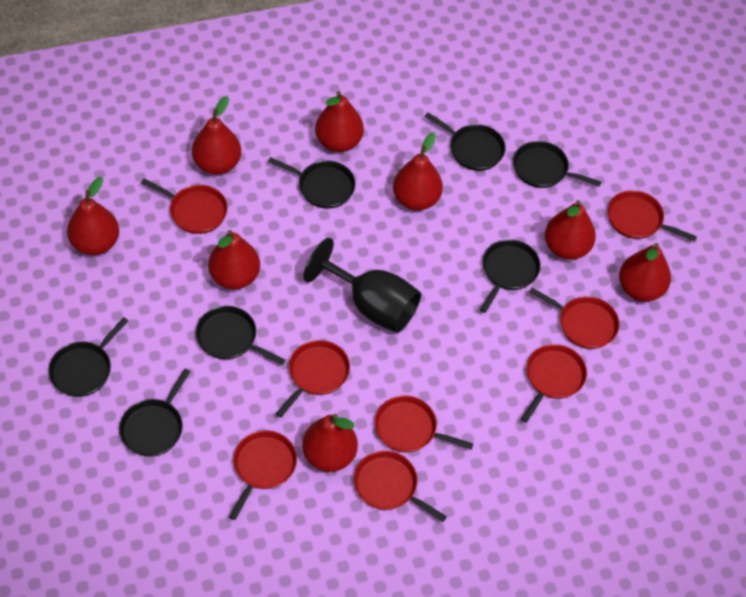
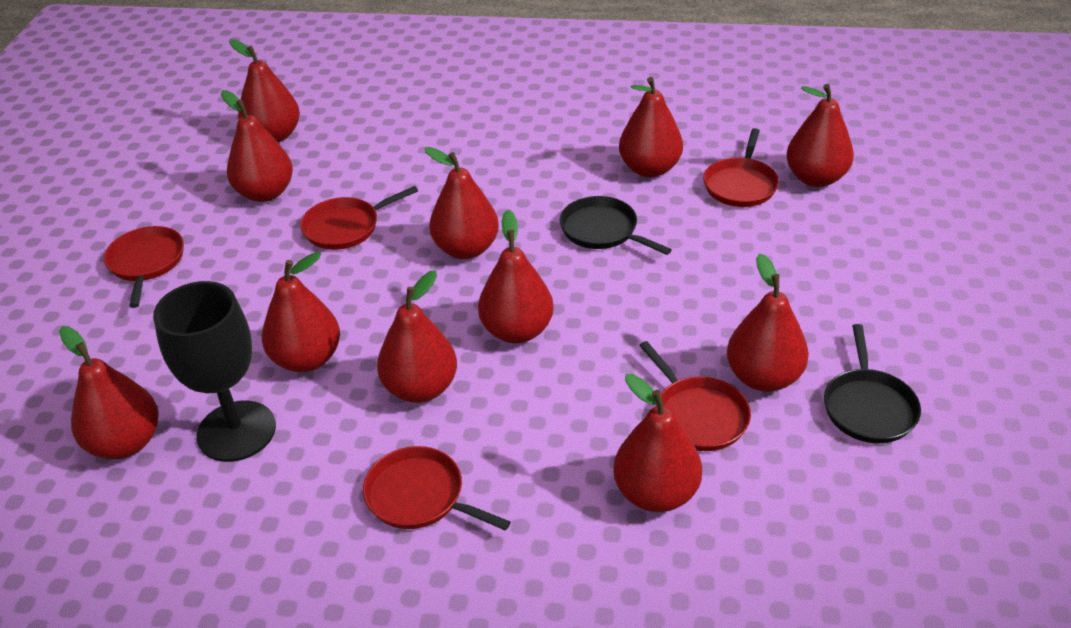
black pan: 7 -> 2
red pan: 8 -> 5
red pear: 8 -> 11

